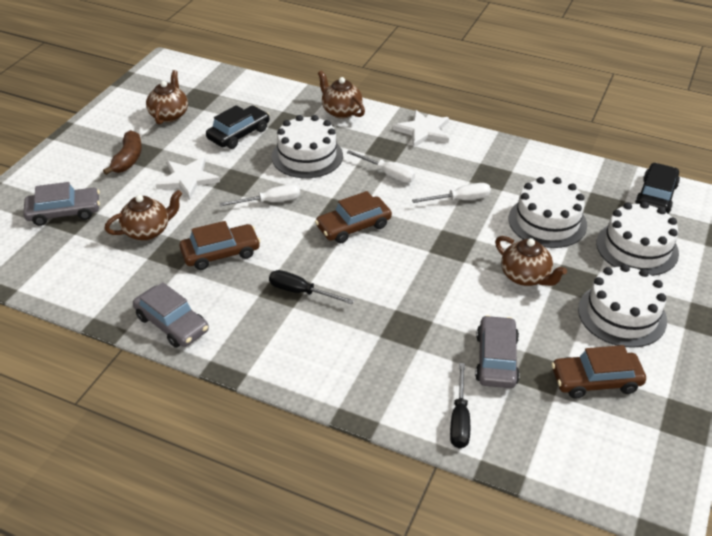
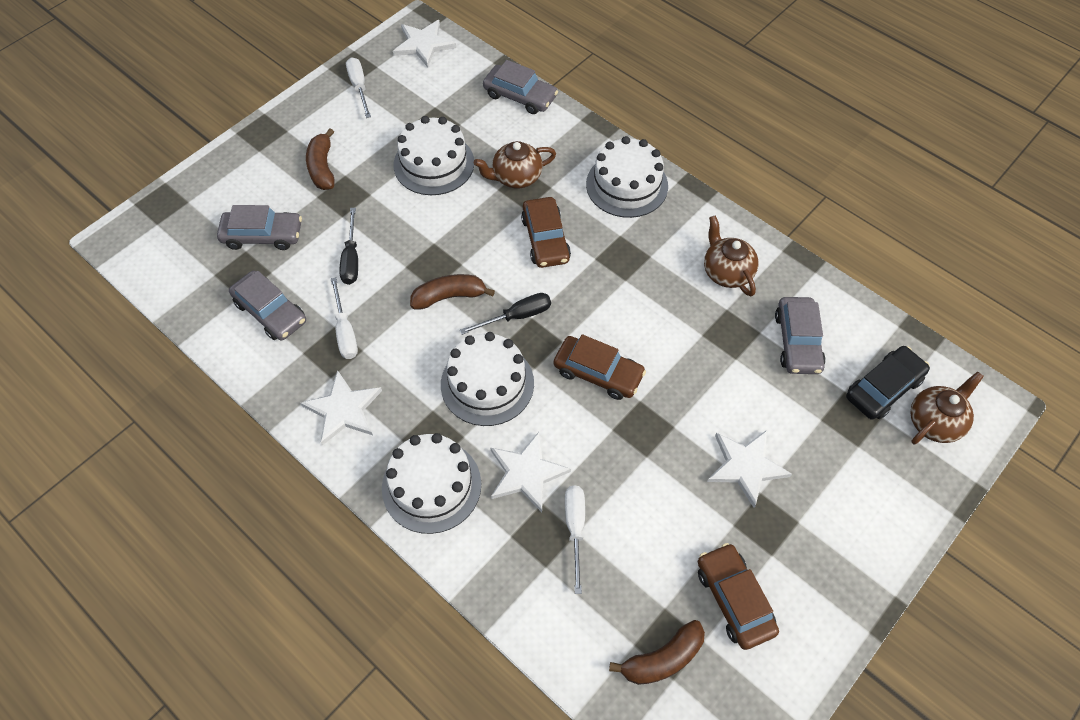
black car: 2 -> 1
brown banana: 1 -> 3
brown teapot: 4 -> 3
grey car: 3 -> 4
white star: 2 -> 4

